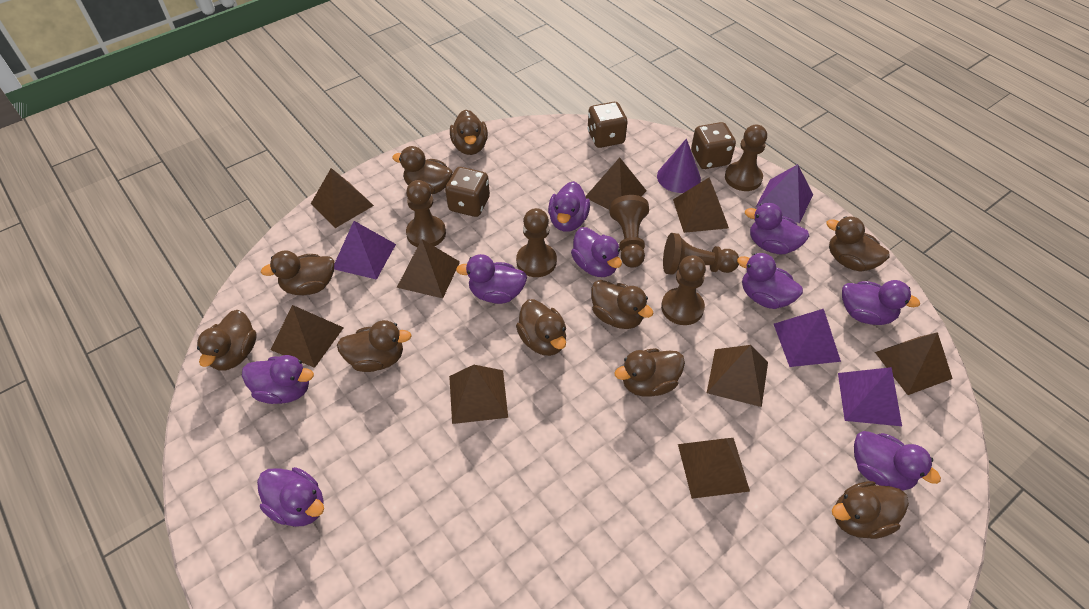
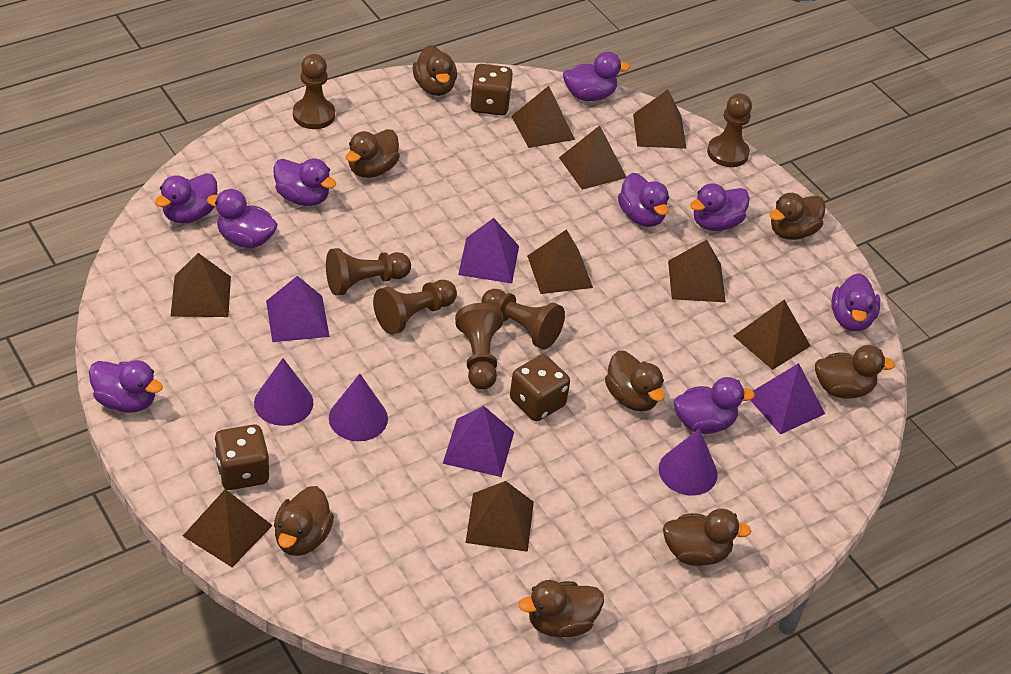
brown duck: 10 -> 8
purple cone: 1 -> 3

